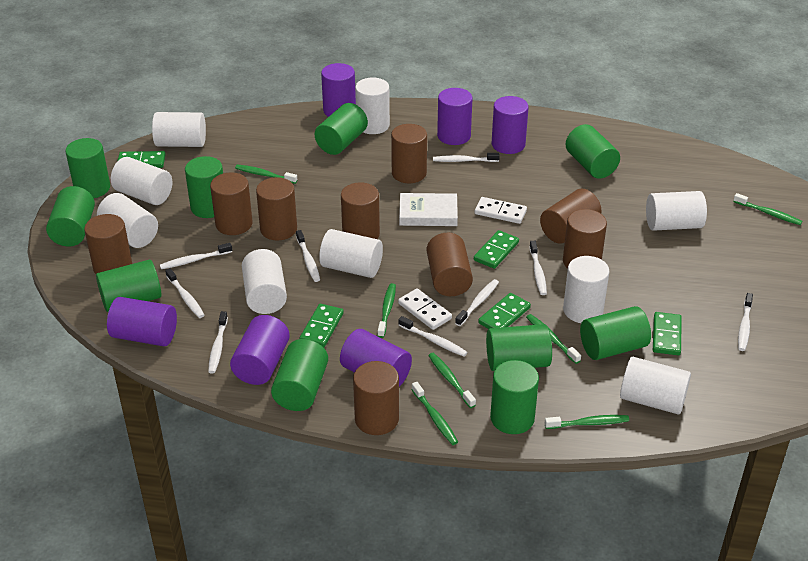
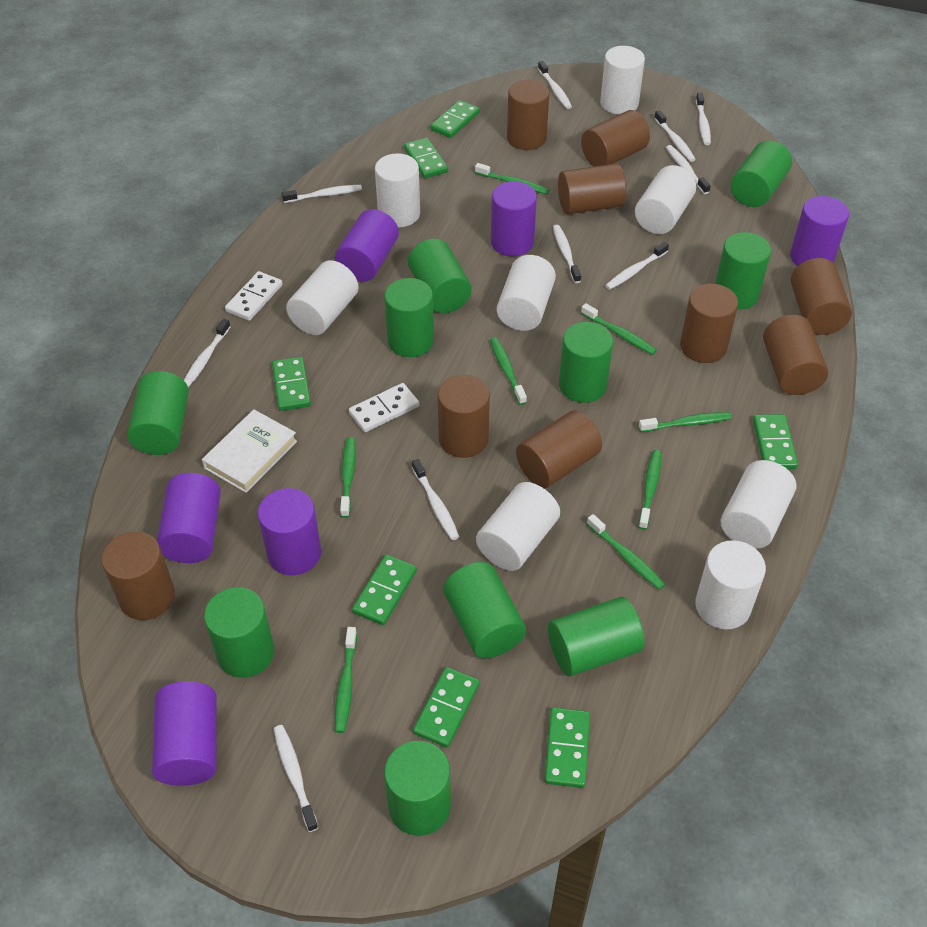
green domino: 5 -> 7
green toothbrush: 7 -> 8
white cylinder: 9 -> 8
white toothbrush: 9 -> 10

